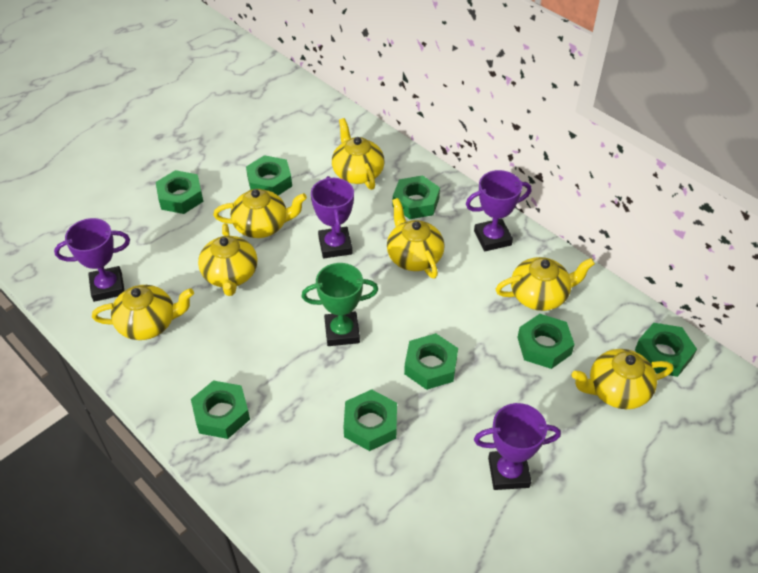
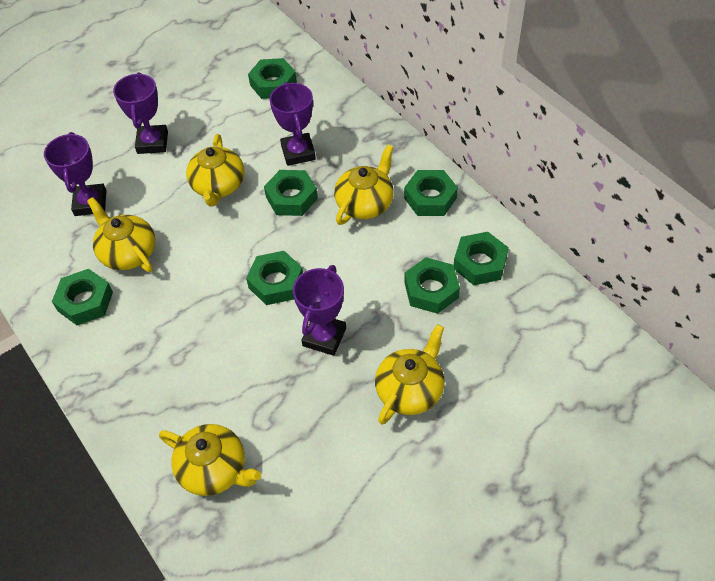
green nut: 8 -> 7
green trophy: 1 -> 0
yellow teapot: 7 -> 5

